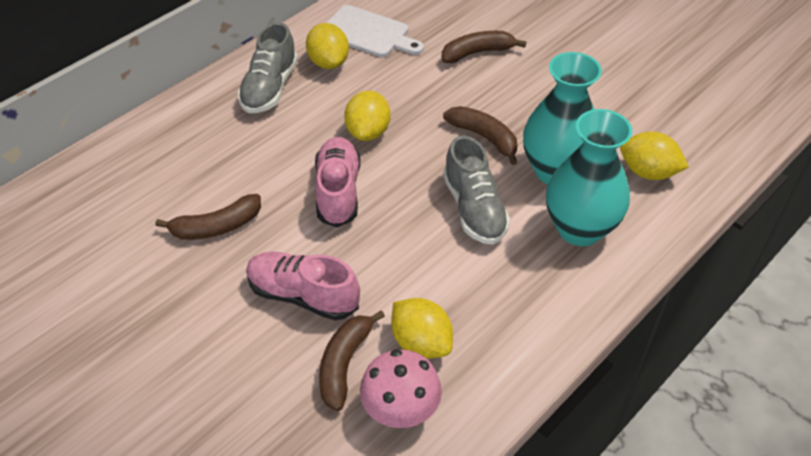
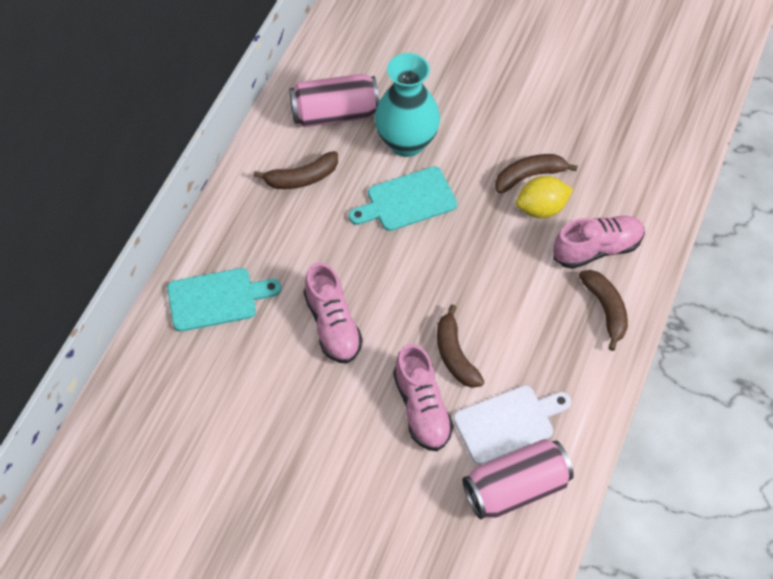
grey shoe: 2 -> 0
pink can: 0 -> 2
pink mushroom: 1 -> 0
pink shoe: 2 -> 3
turquoise cutting board: 0 -> 2
turquoise vase: 2 -> 1
yellow lemon: 4 -> 1

